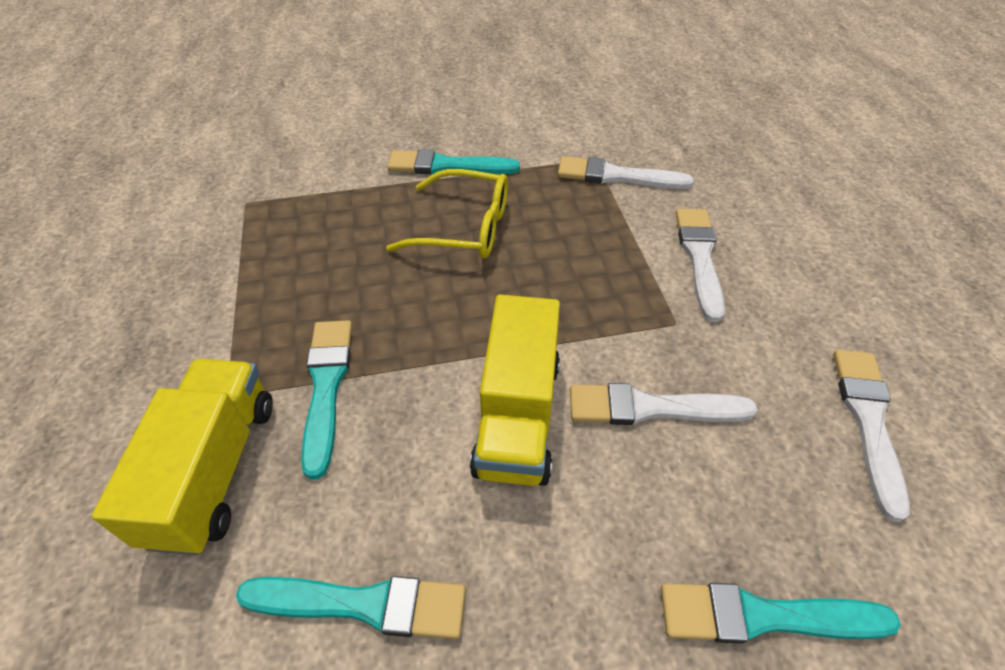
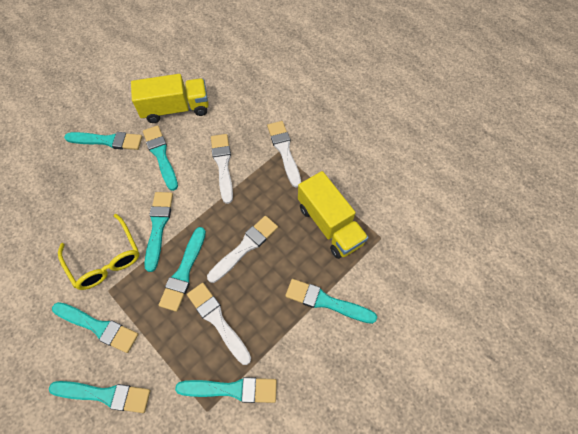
turquoise brush: 4 -> 8

